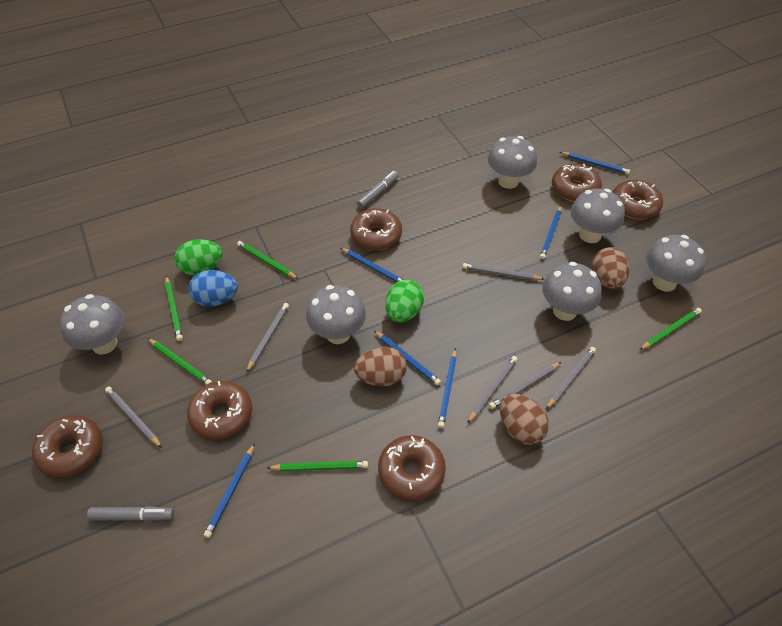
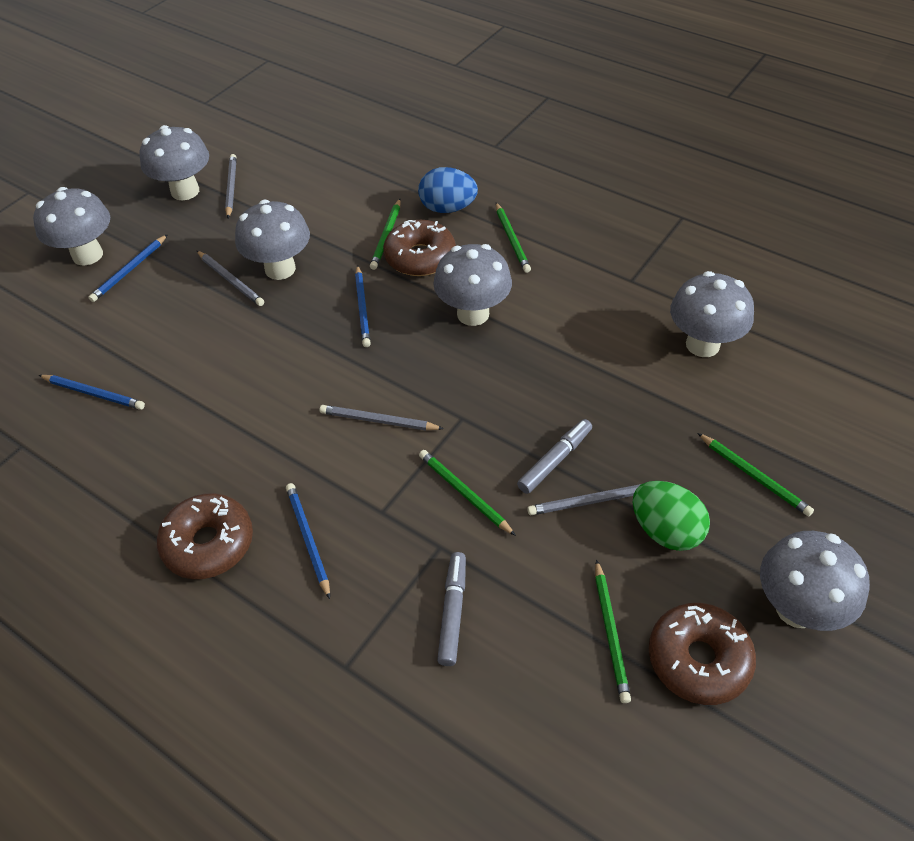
blue pencil: 6 -> 4
brown donut: 6 -> 3
brown egg: 3 -> 0
green egg: 2 -> 1
grey pencil: 6 -> 4

